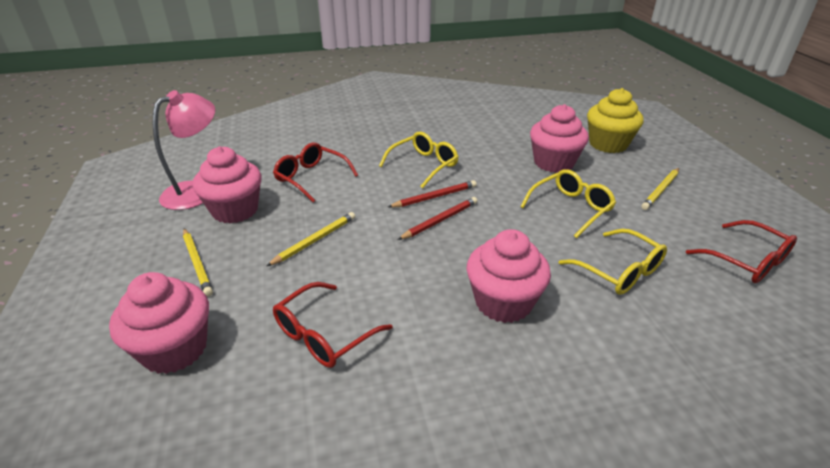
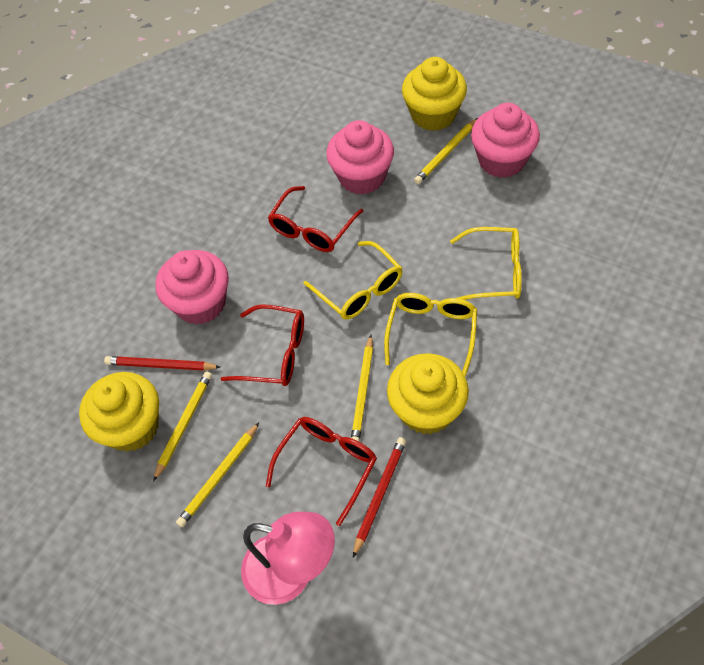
pink cupcake: 4 -> 3
yellow cupcake: 1 -> 3
yellow pencil: 3 -> 4

